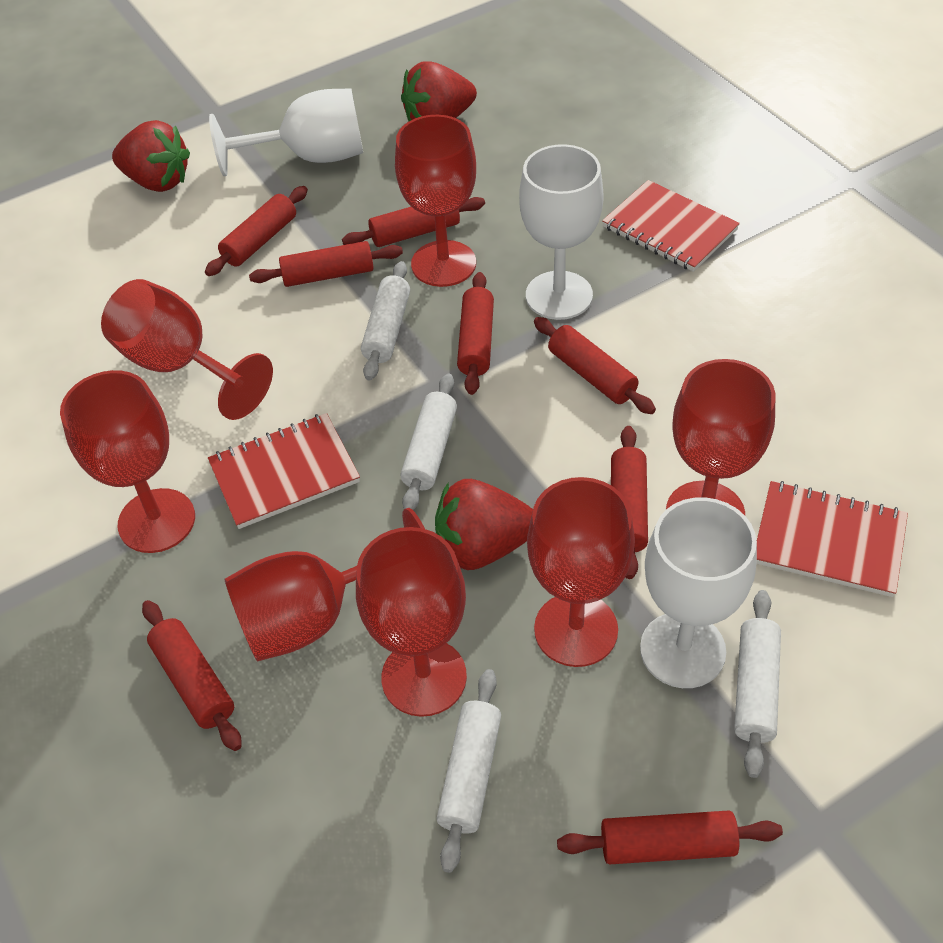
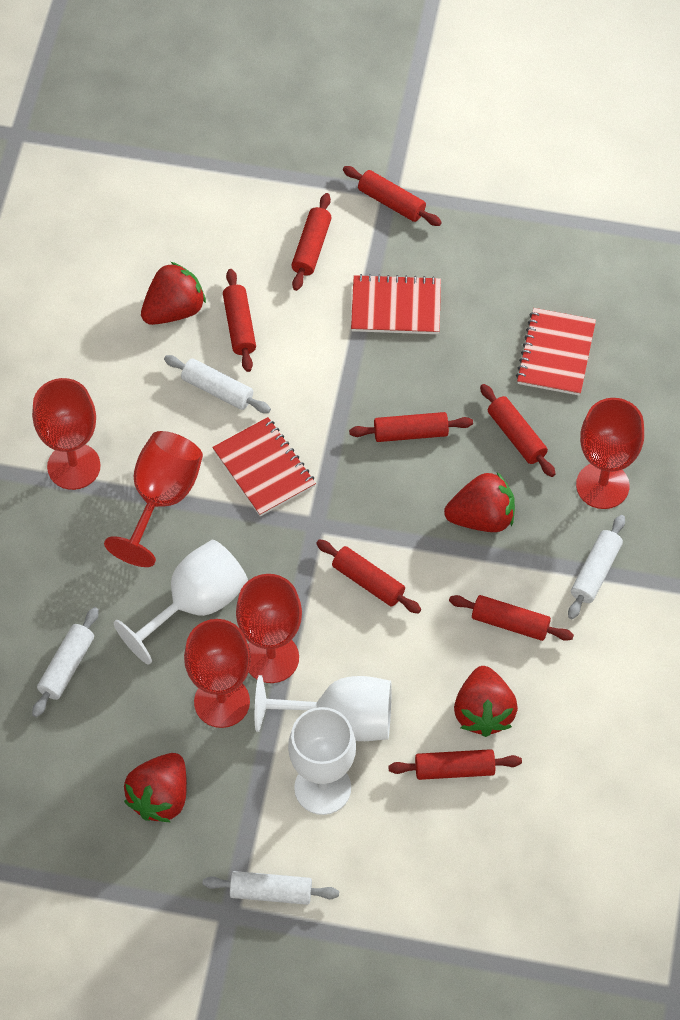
red goblet: 7 -> 5
red strawberry: 3 -> 4

